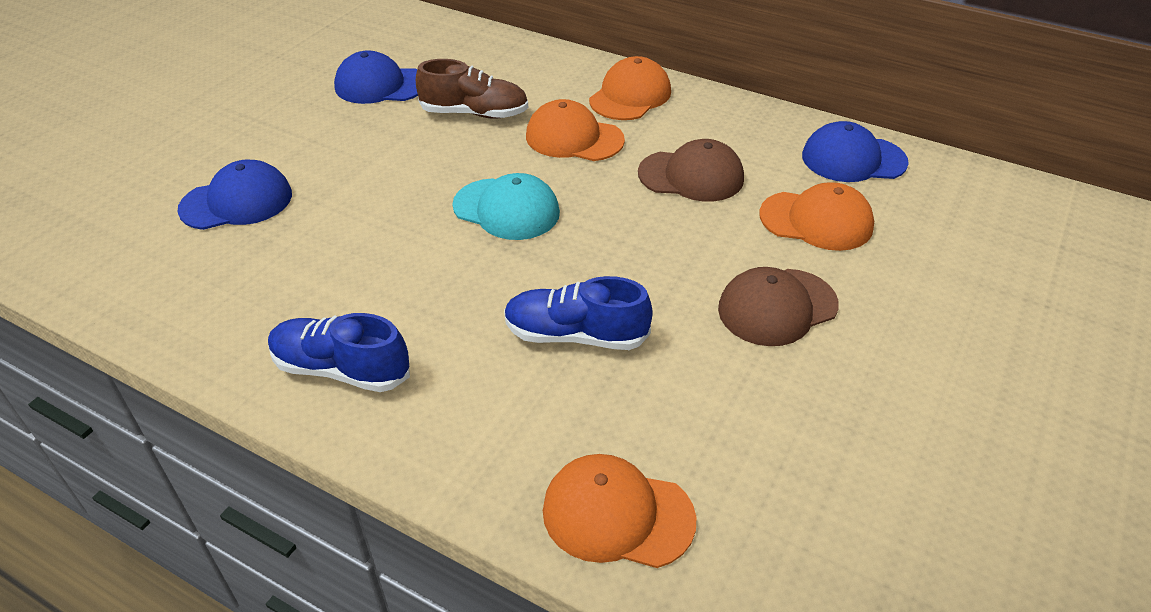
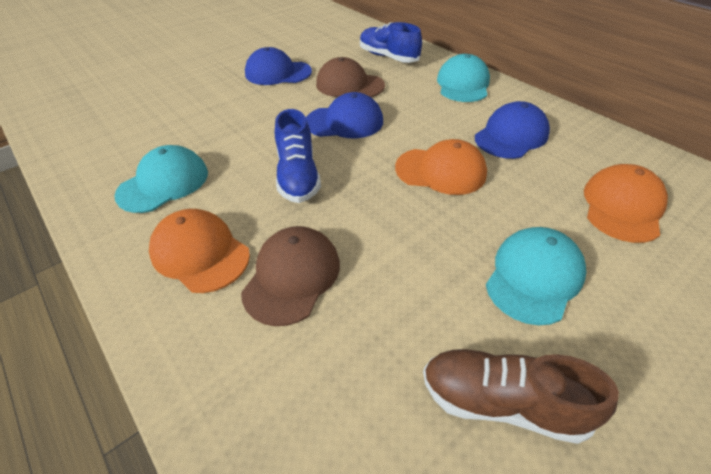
orange cap: 4 -> 3
turquoise cap: 1 -> 3

